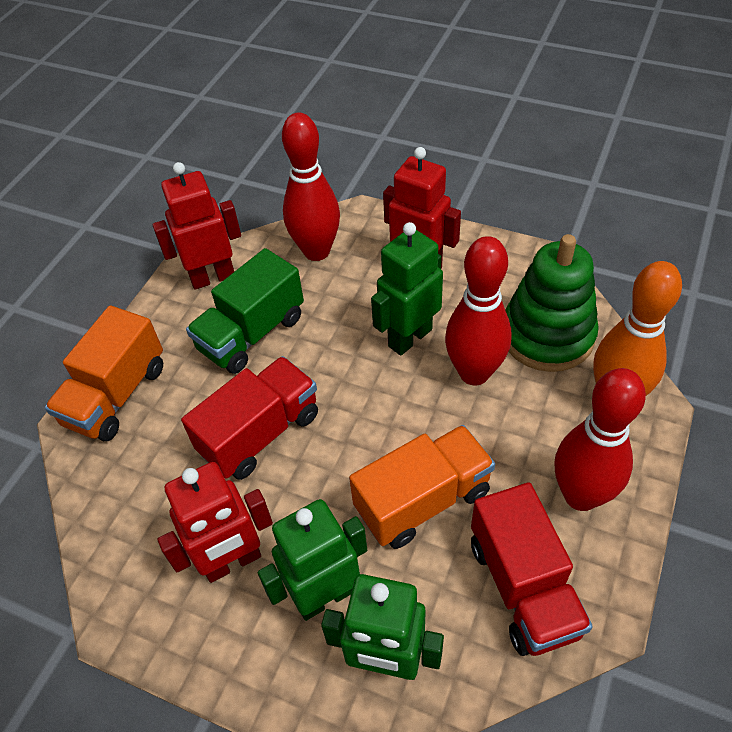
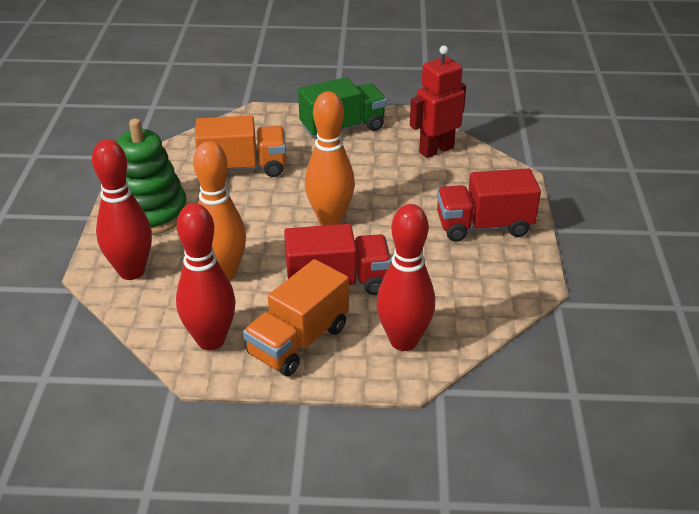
green robot: 3 -> 0
orange bowling pin: 1 -> 2
red robot: 3 -> 1

